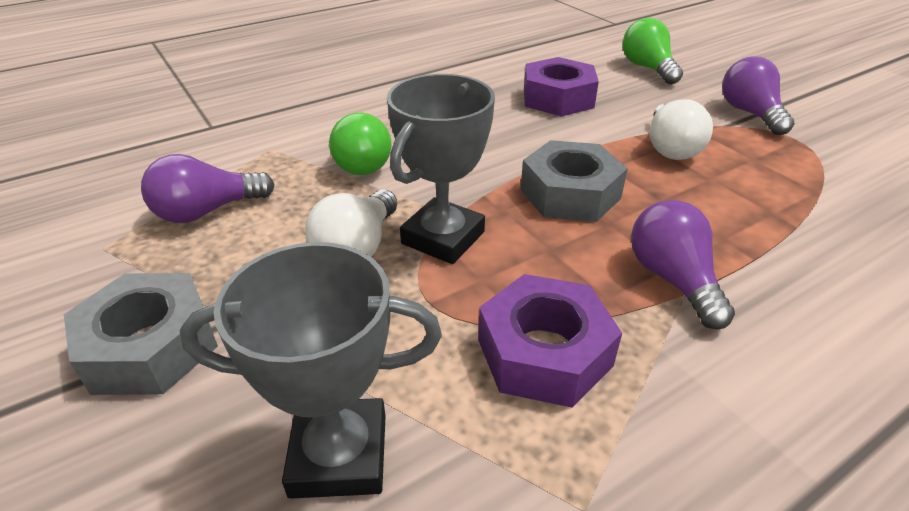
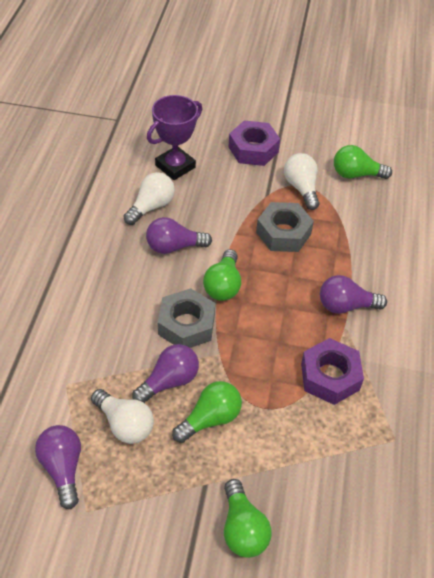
green light bulb: 2 -> 4
grey trophy: 2 -> 0
purple light bulb: 3 -> 4
purple trophy: 0 -> 1
white light bulb: 2 -> 3

